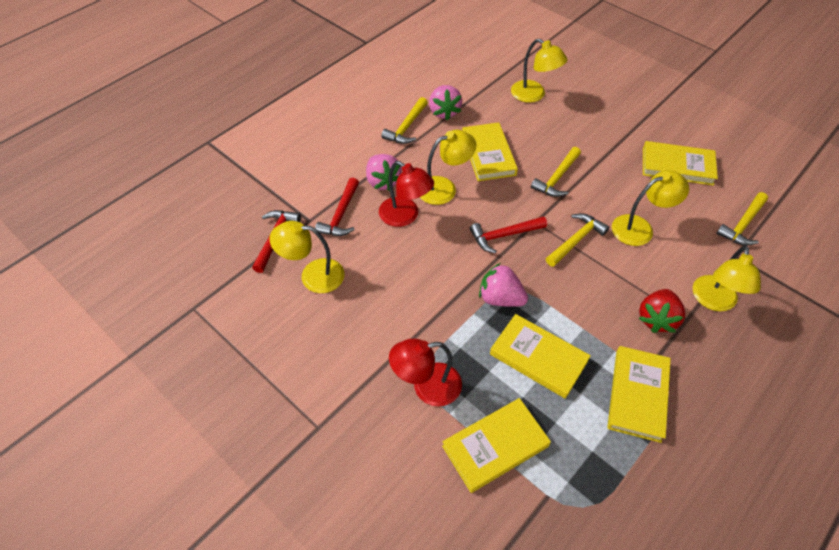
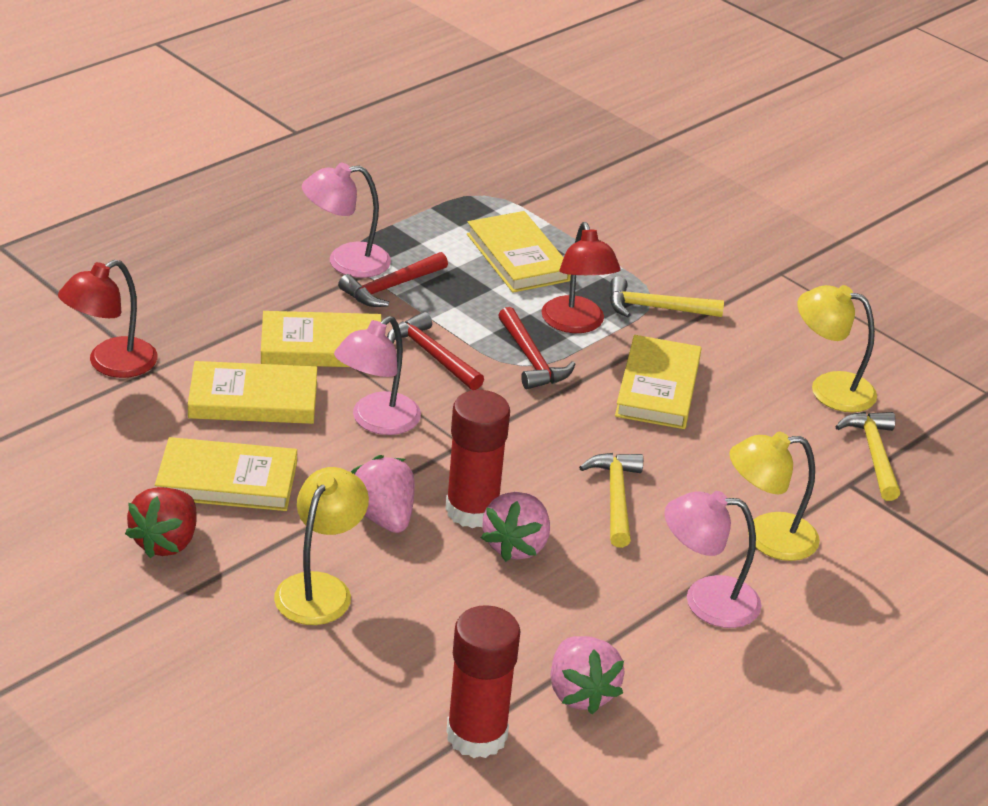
pink lamp: 0 -> 3
red glue stick: 0 -> 2
yellow hammer: 4 -> 3
yellow lamp: 5 -> 3

